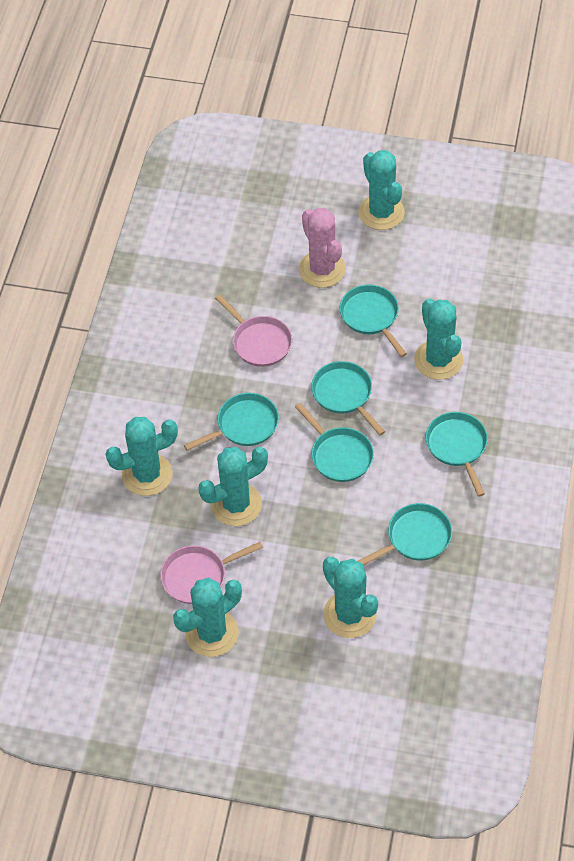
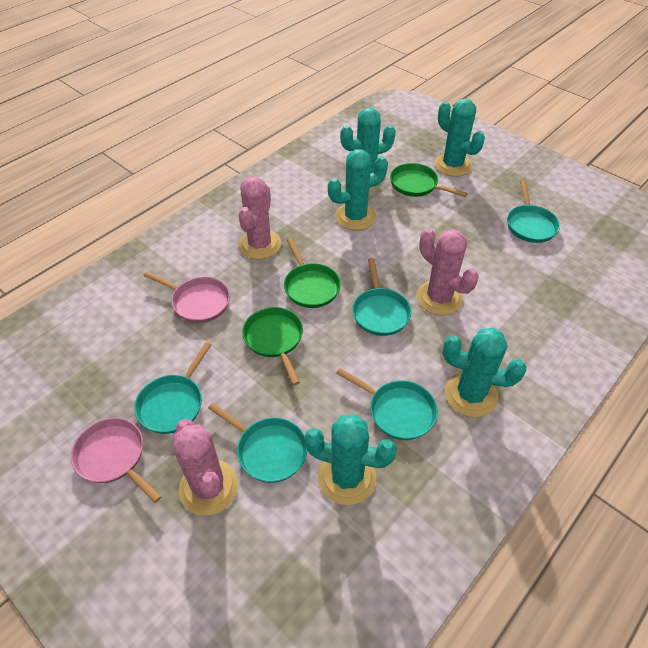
green pan: 0 -> 3
pink cactus: 1 -> 3
turquoise cactus: 6 -> 5
turquoise pan: 6 -> 5

